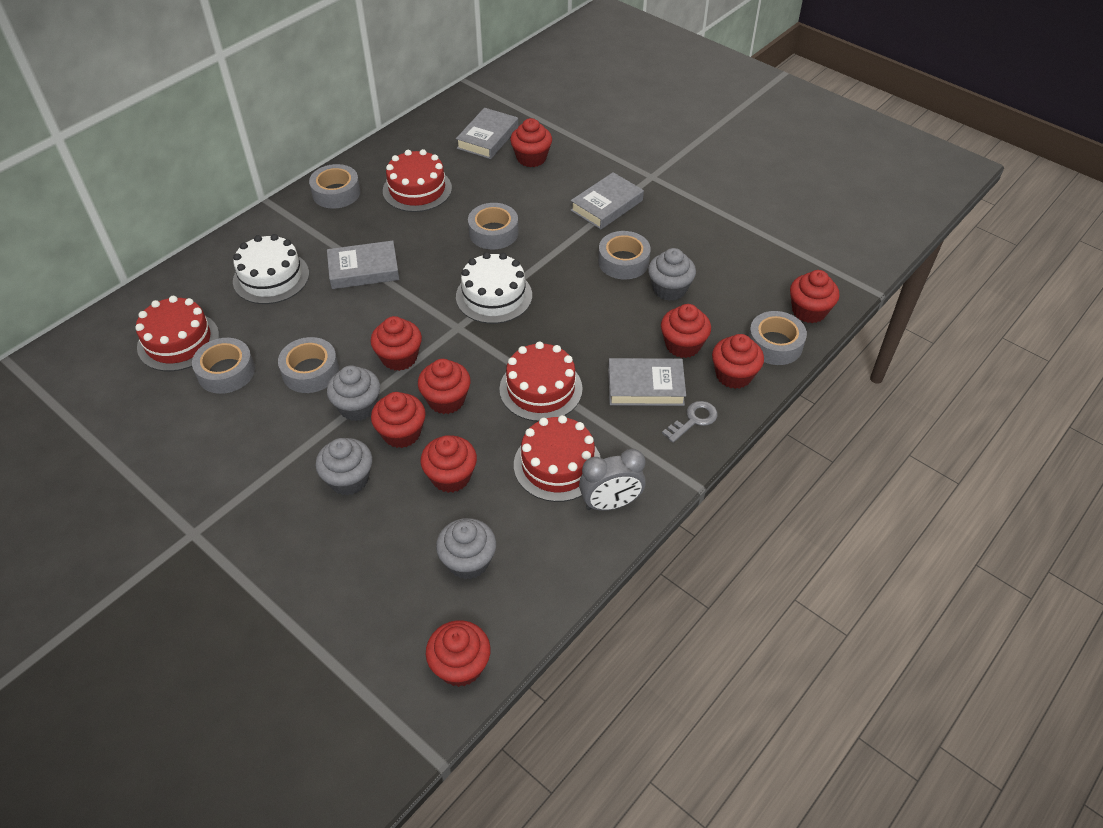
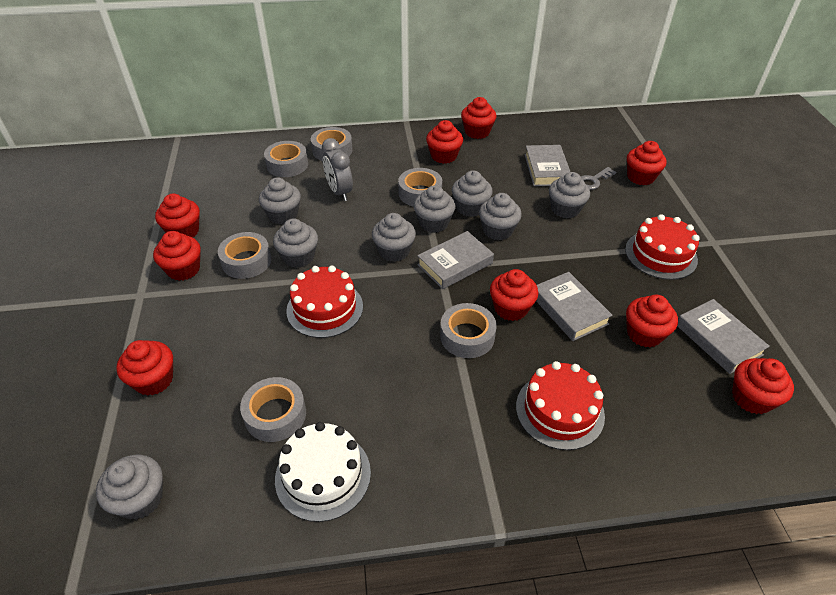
grey cupcake: 4 -> 8
red cake: 4 -> 3
white cake: 2 -> 1

